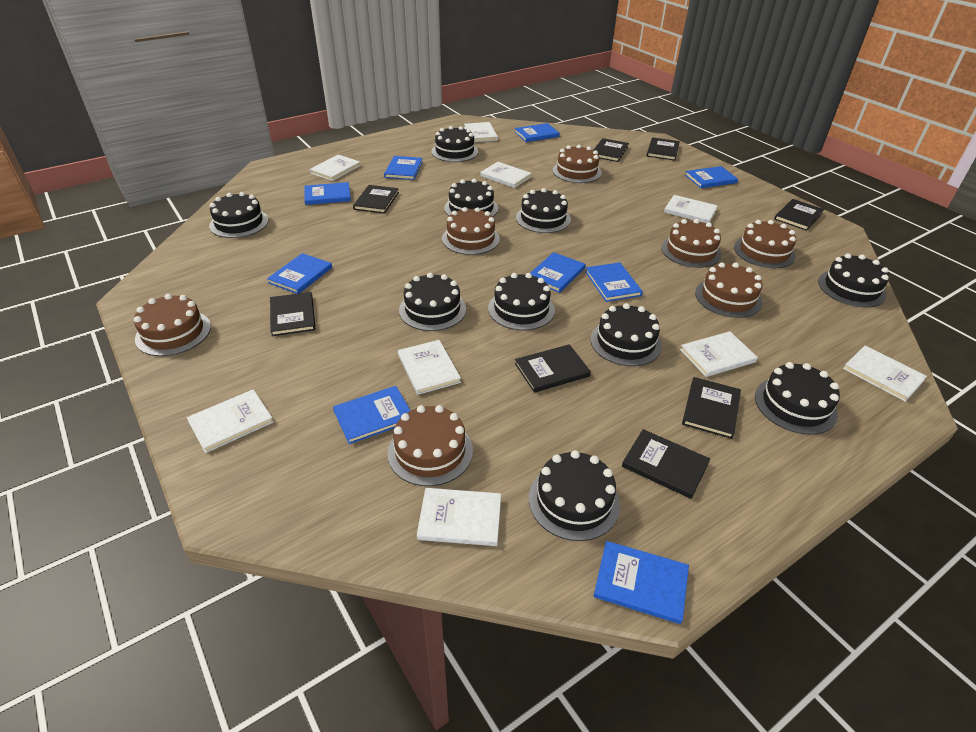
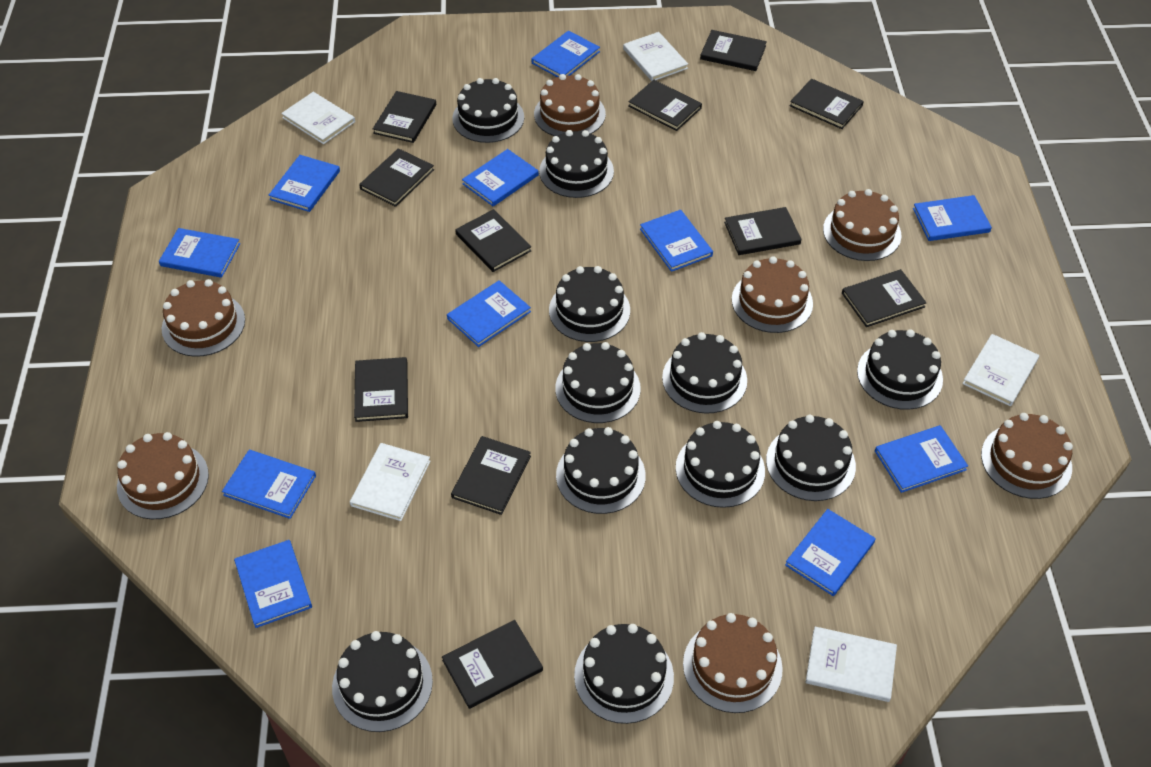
black book: 8 -> 11
black cake: 10 -> 11
blue book: 9 -> 11
white book: 9 -> 5

